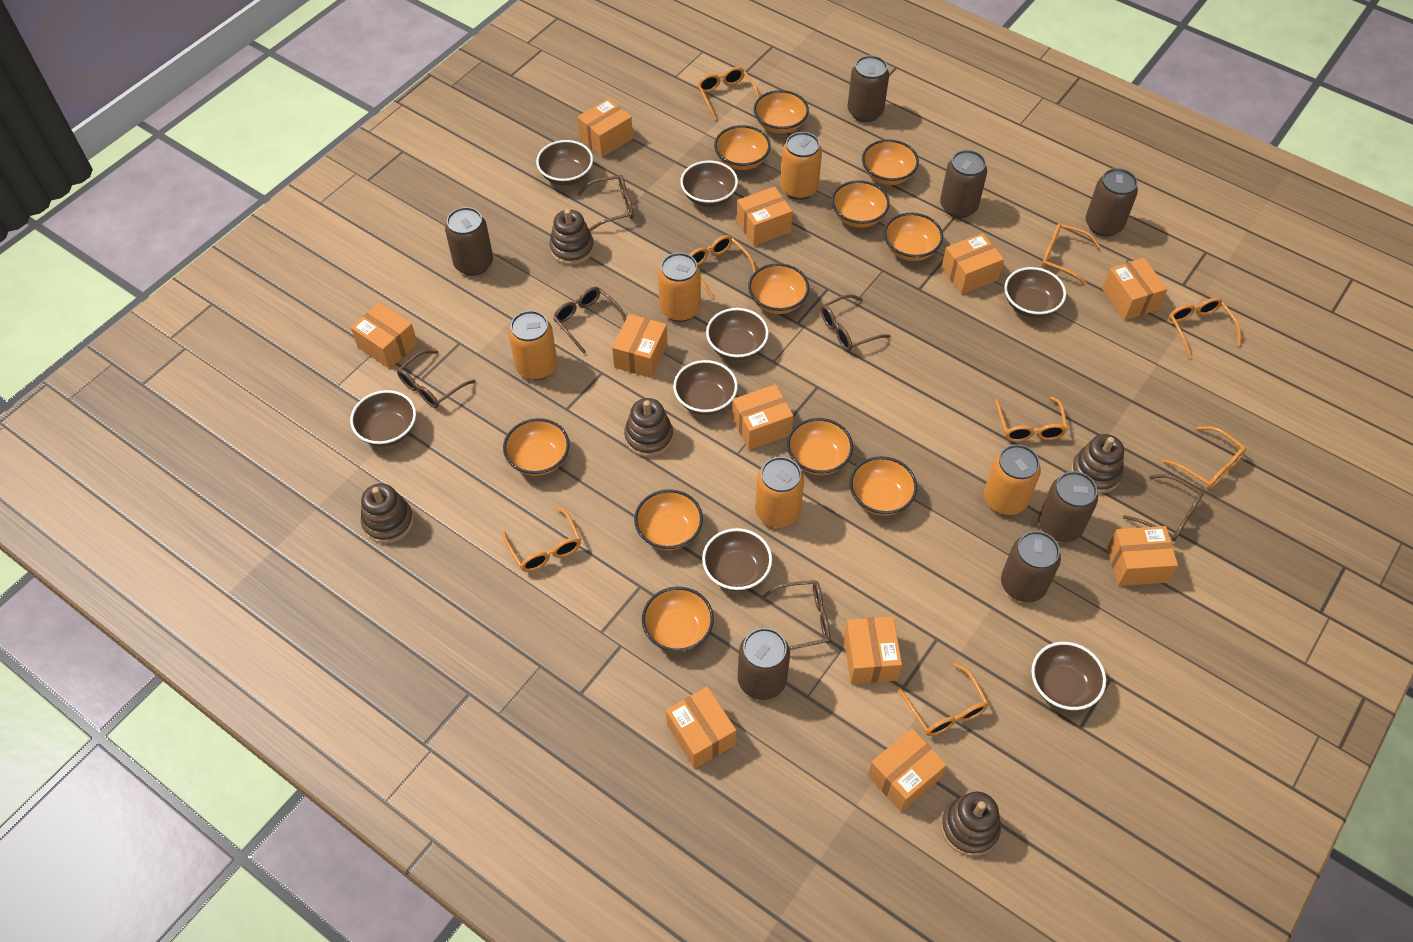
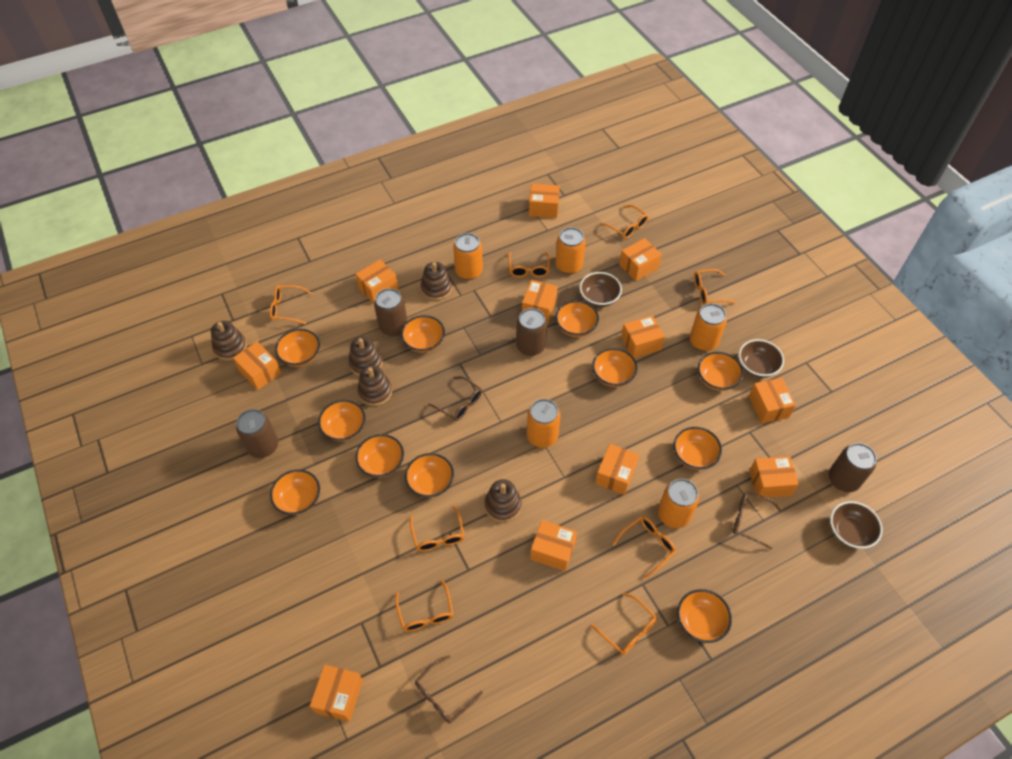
brown bowl: 8 -> 3
brown can: 7 -> 4
brown glasses: 6 -> 3

